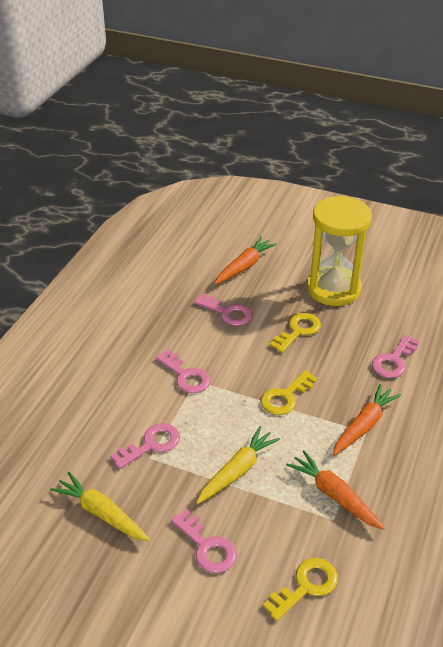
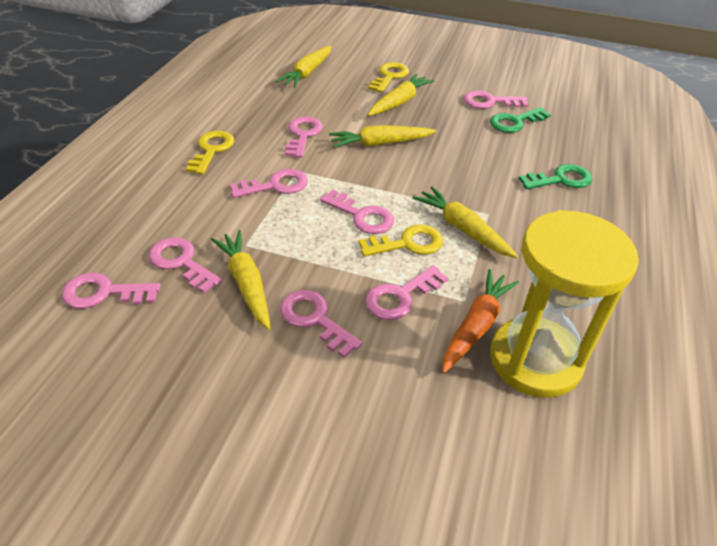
green key: 0 -> 2
orange carrot: 3 -> 1
pink key: 5 -> 8
yellow carrot: 2 -> 5

